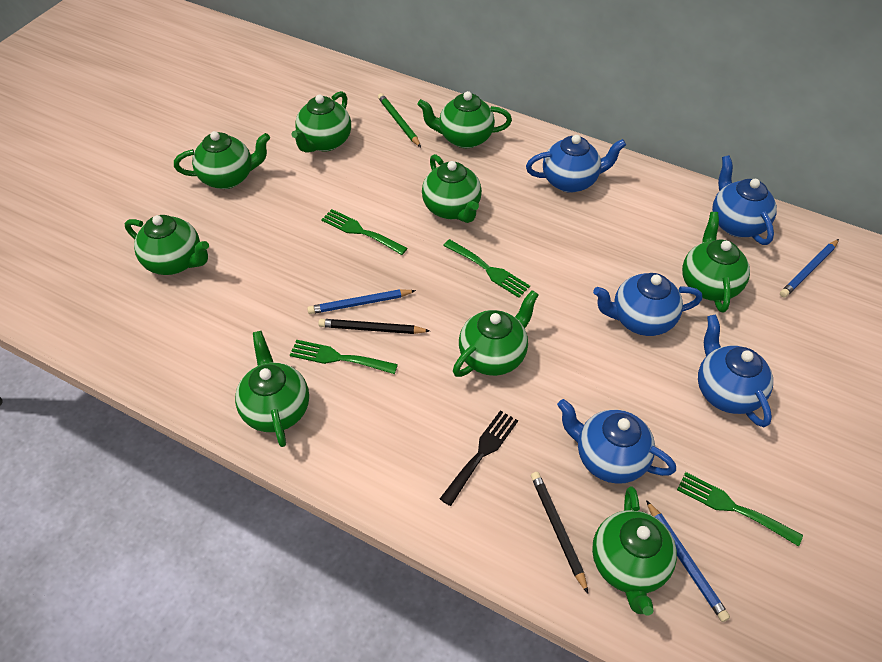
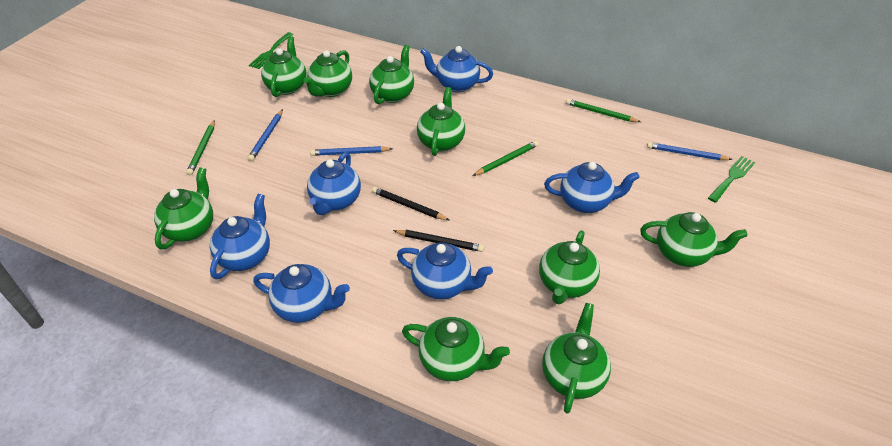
black fork: 1 -> 0
blue teapot: 5 -> 6
green fork: 4 -> 2
green pencil: 1 -> 3

